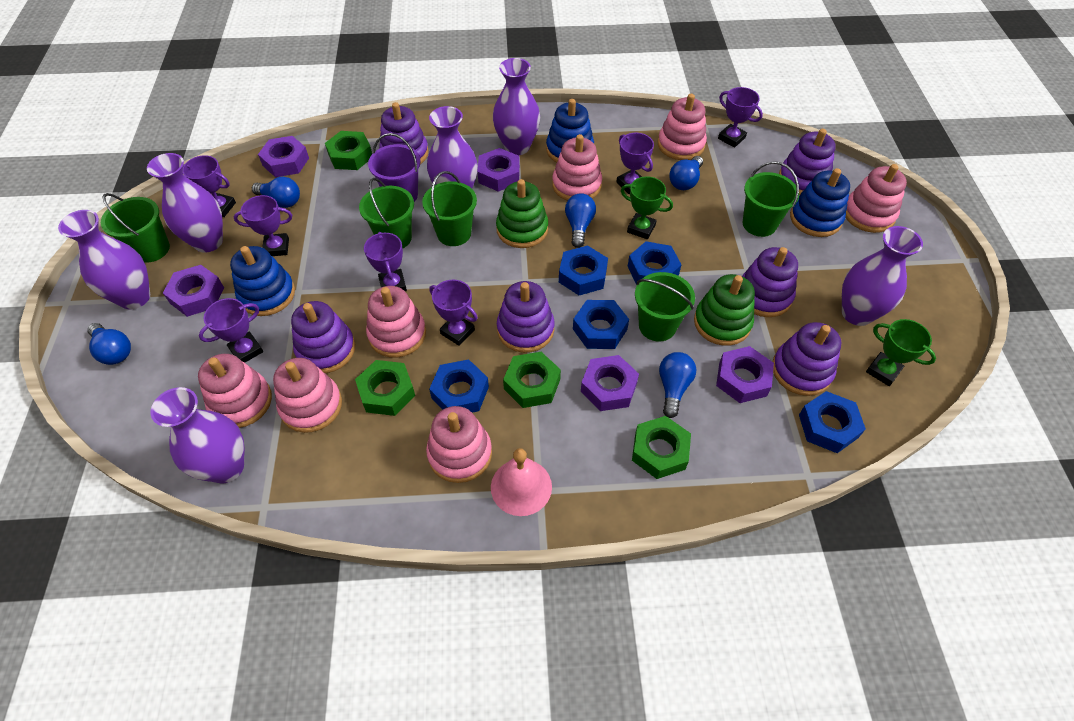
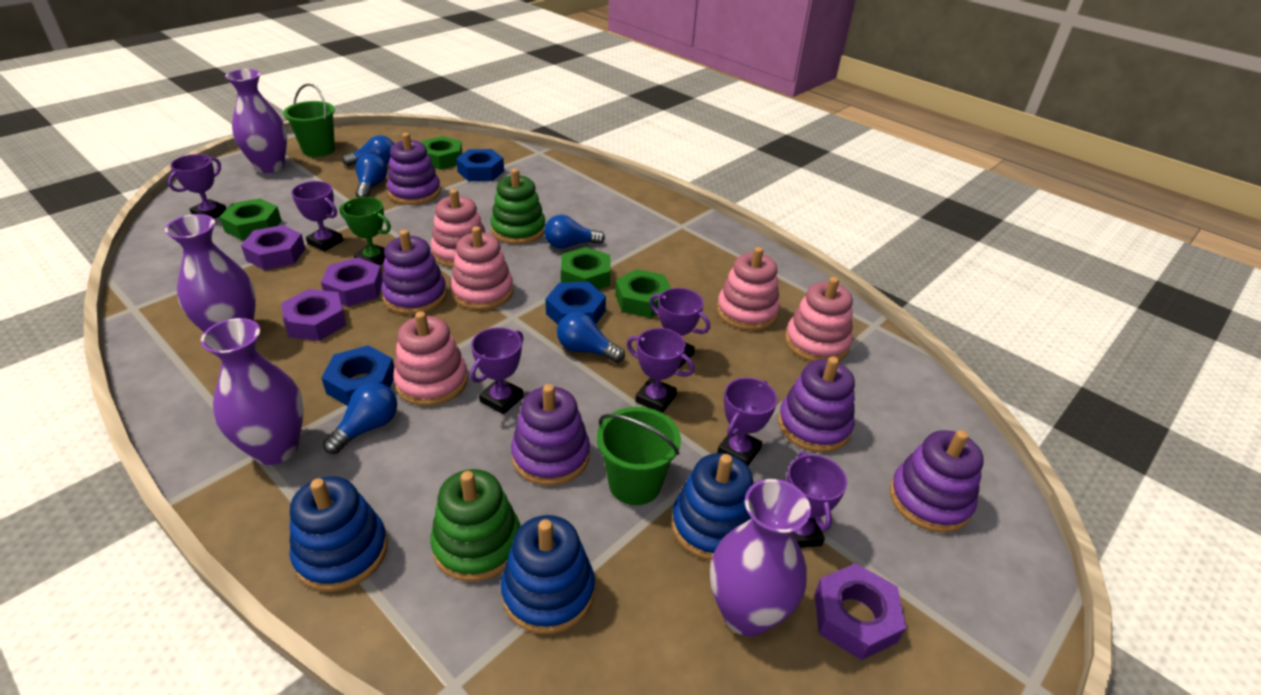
blue nut: 5 -> 3
green bucket: 5 -> 2
green trophy: 2 -> 1
pink bell: 1 -> 0
pink stacking toy: 7 -> 5
purple bucket: 1 -> 0
purple nut: 5 -> 4
purple stacking toy: 6 -> 5
purple vase: 6 -> 4

